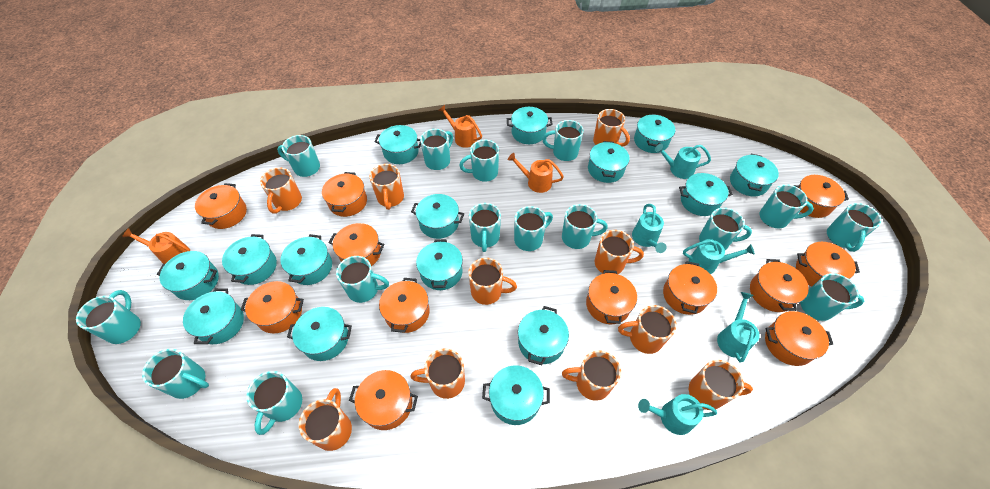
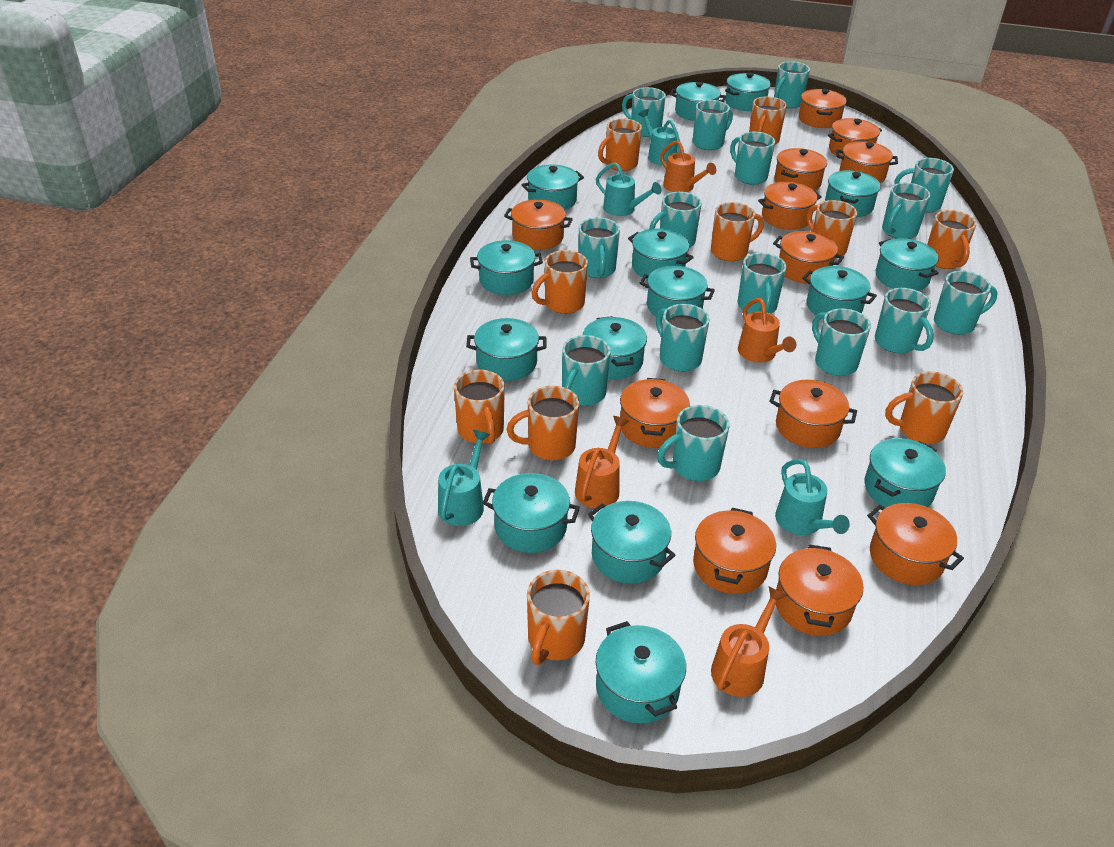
orange watering can: 3 -> 4
turquoise watering can: 5 -> 4

